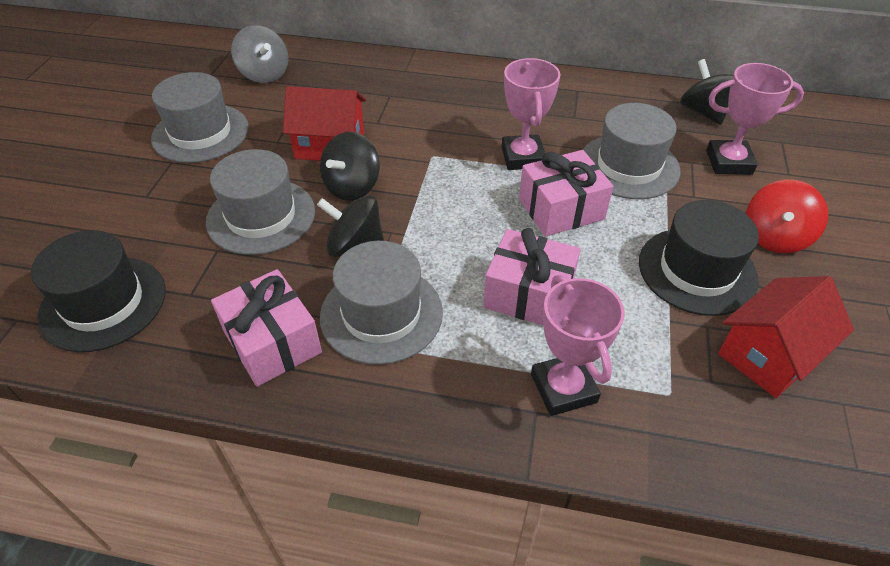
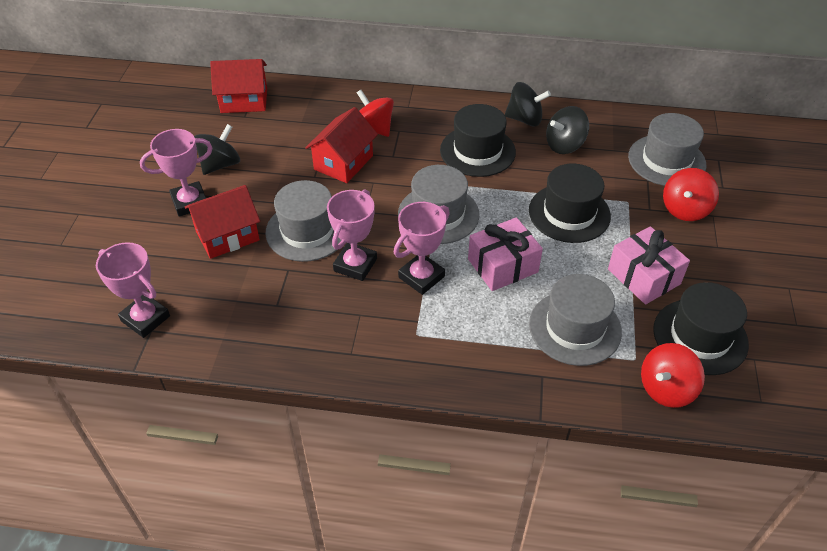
black hat: 2 -> 3
grey spinning top: 1 -> 0
pink gift: 3 -> 2
pink trophy: 3 -> 4
red house: 2 -> 3
red spinning top: 1 -> 3

